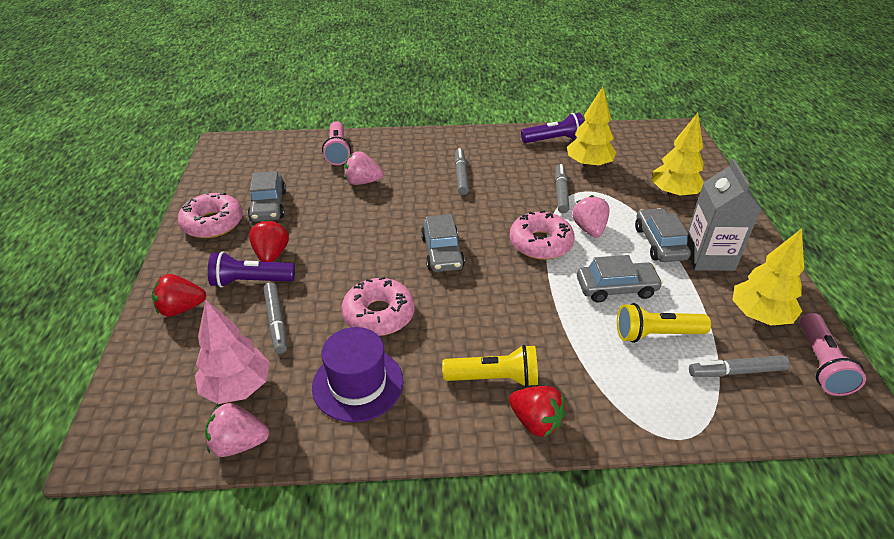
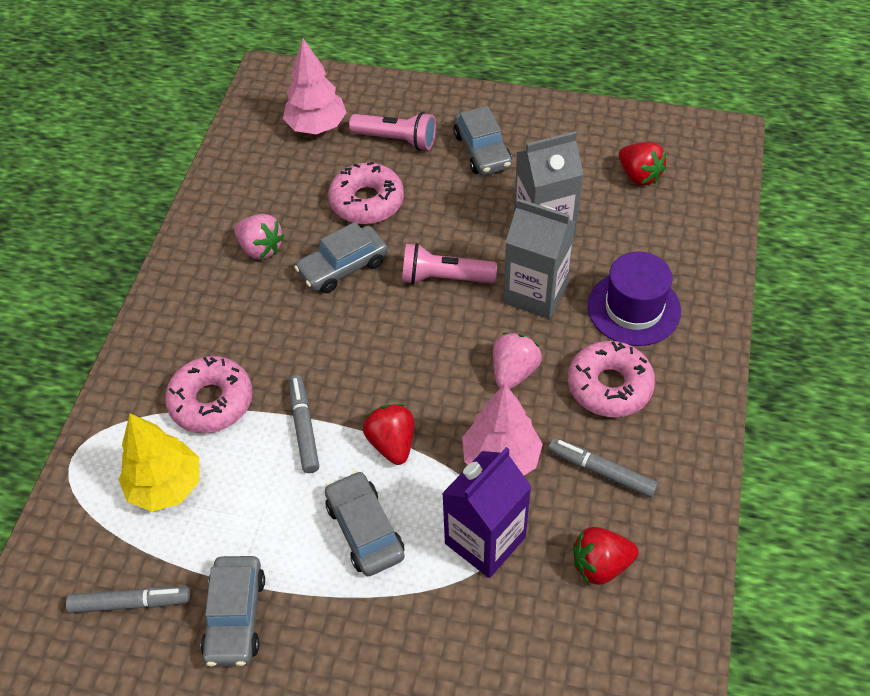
grey carton: 1 -> 2
grey marker: 4 -> 3
pink strawberry: 3 -> 2
pink tree: 1 -> 2
purple carton: 0 -> 1
purple flashlight: 2 -> 0
yellow flashlight: 2 -> 0
yellow tree: 3 -> 1

